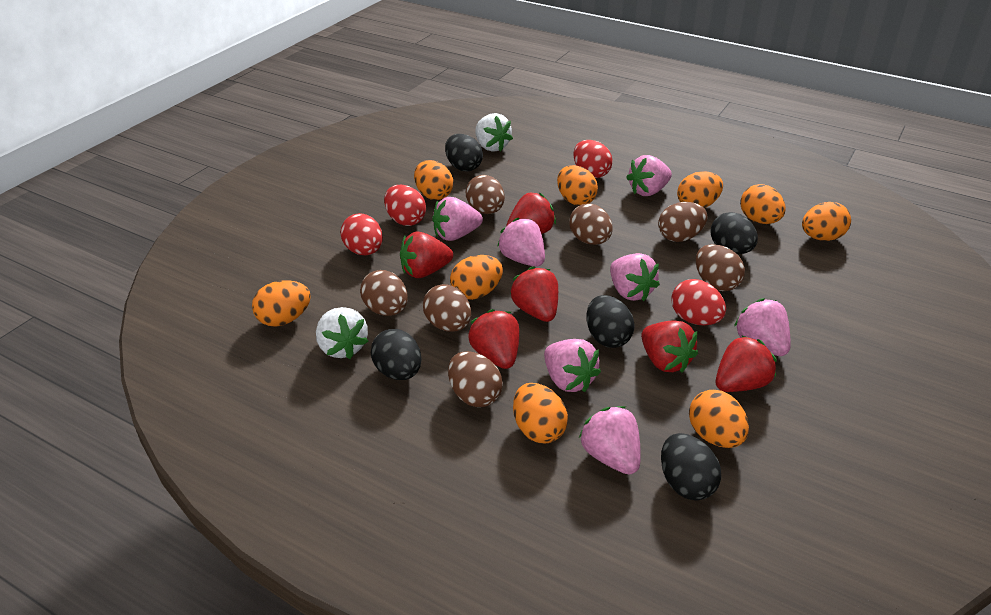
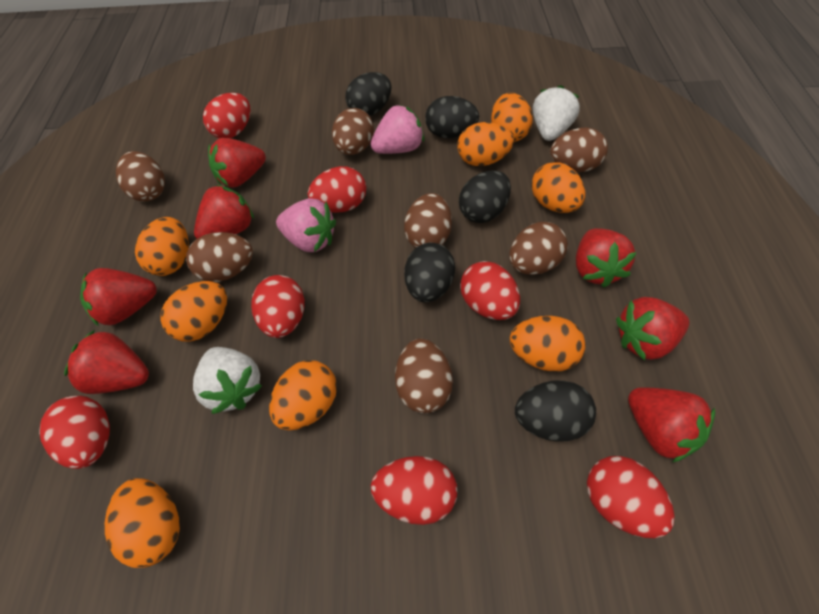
orange egg: 9 -> 8
pink strawberry: 7 -> 2
red egg: 4 -> 7
red strawberry: 6 -> 7

